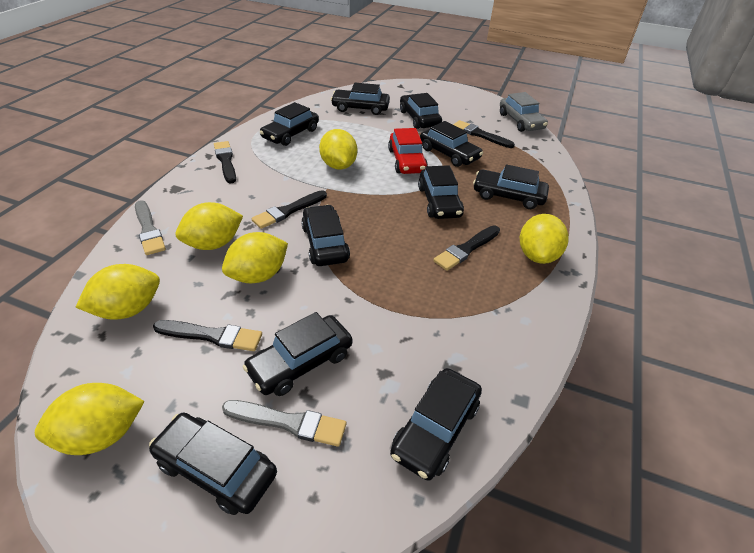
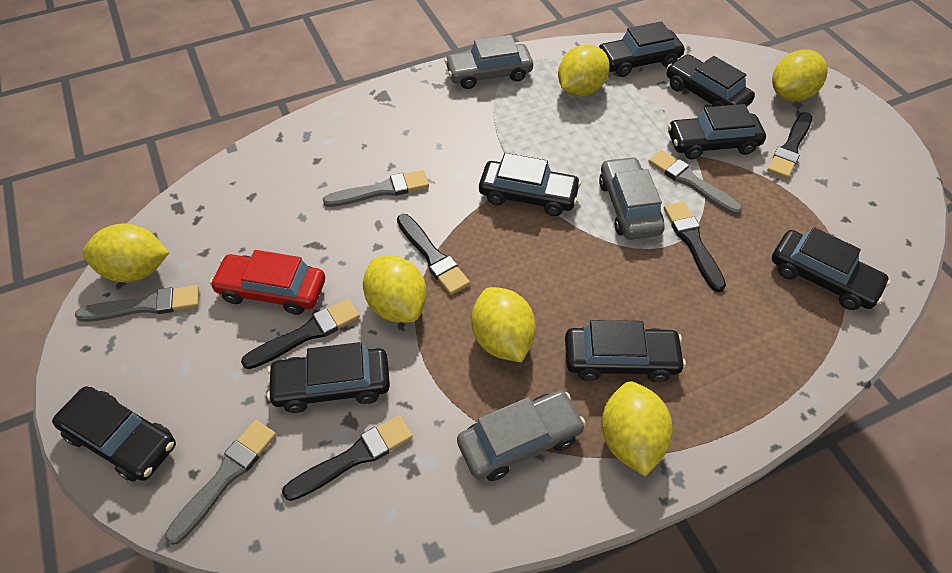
black car: 10 -> 8
grey brush: 2 -> 4
grey car: 1 -> 3

